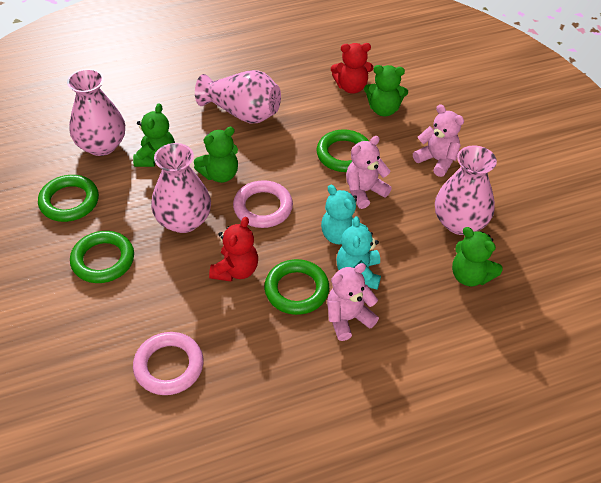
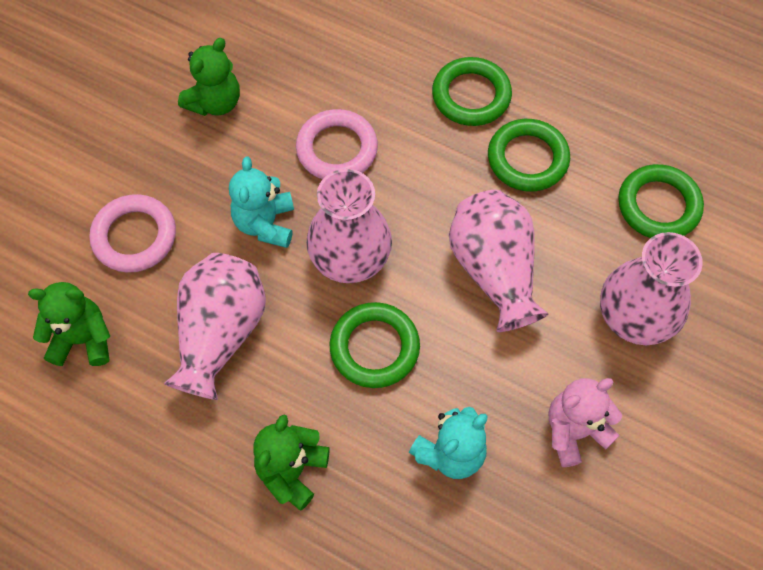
green teddy bear: 4 -> 3
pink teddy bear: 3 -> 1
red teddy bear: 2 -> 0

